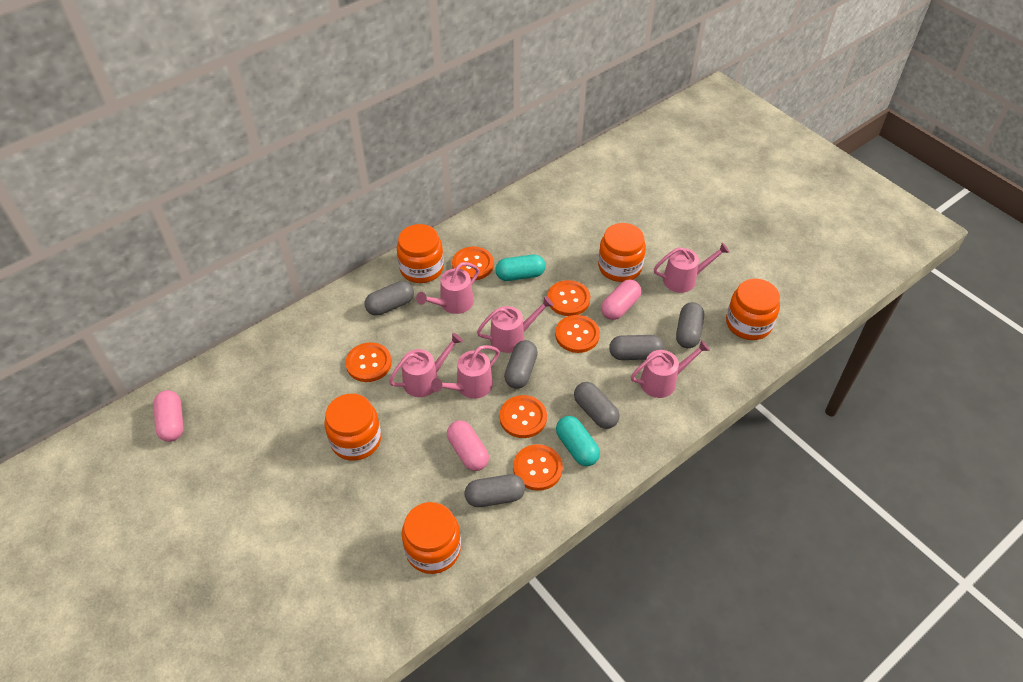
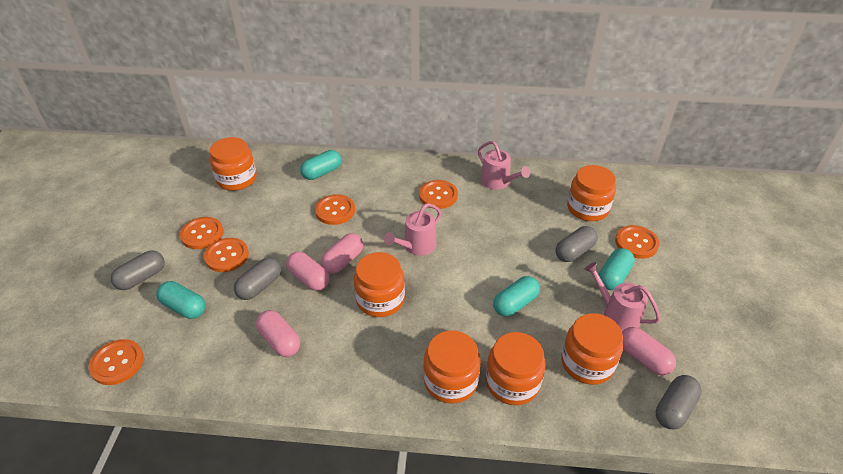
grey capsule: 6 -> 4
orange jar: 5 -> 6
pink capsule: 3 -> 4
pink watering can: 6 -> 3
turquoise capsule: 2 -> 4

